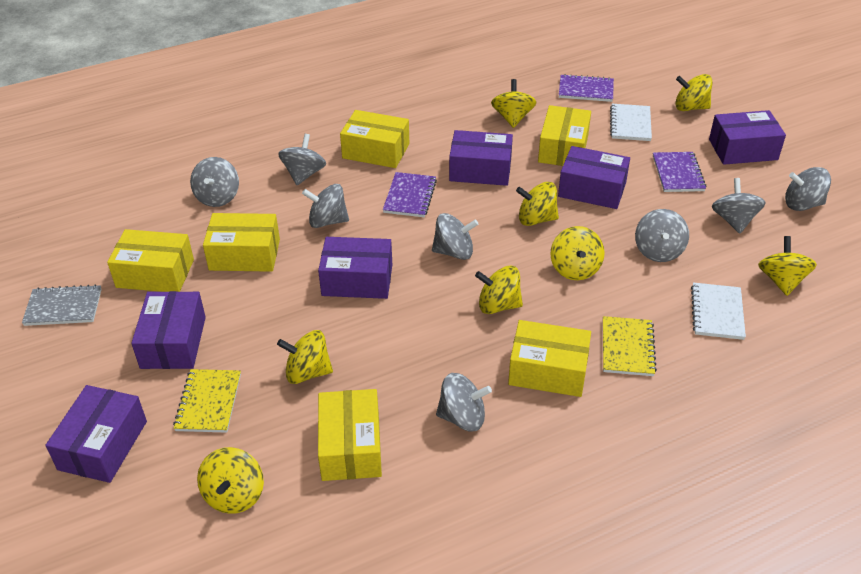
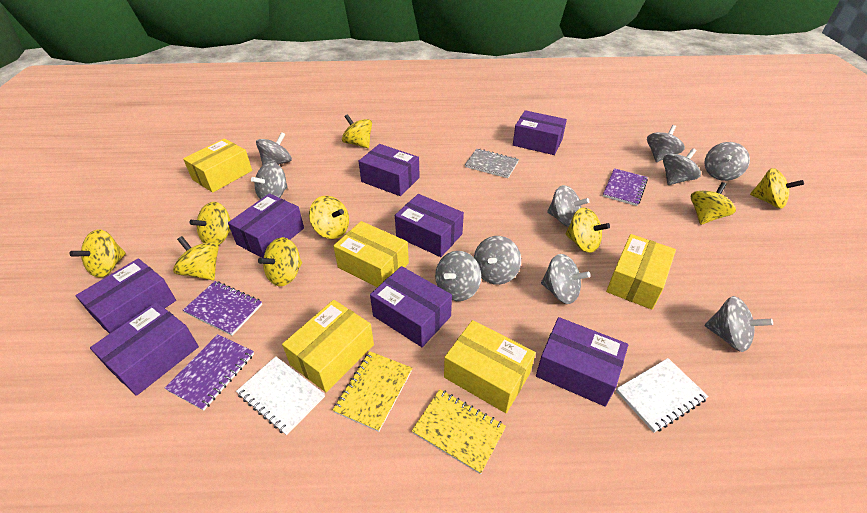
grey spinning top: 8 -> 10
purple box: 6 -> 8
yellow box: 6 -> 5
yellow spinning top: 8 -> 9

